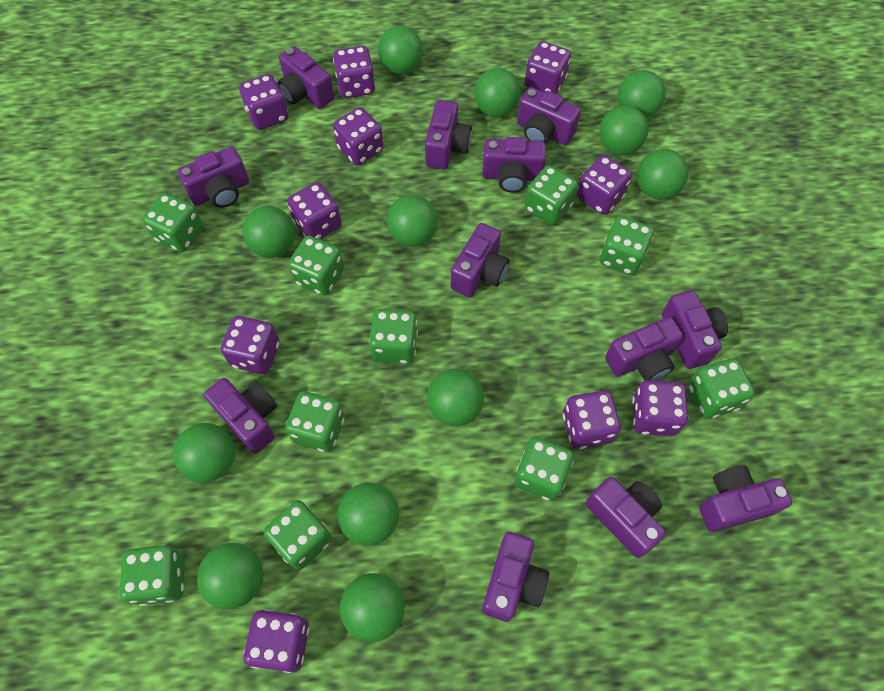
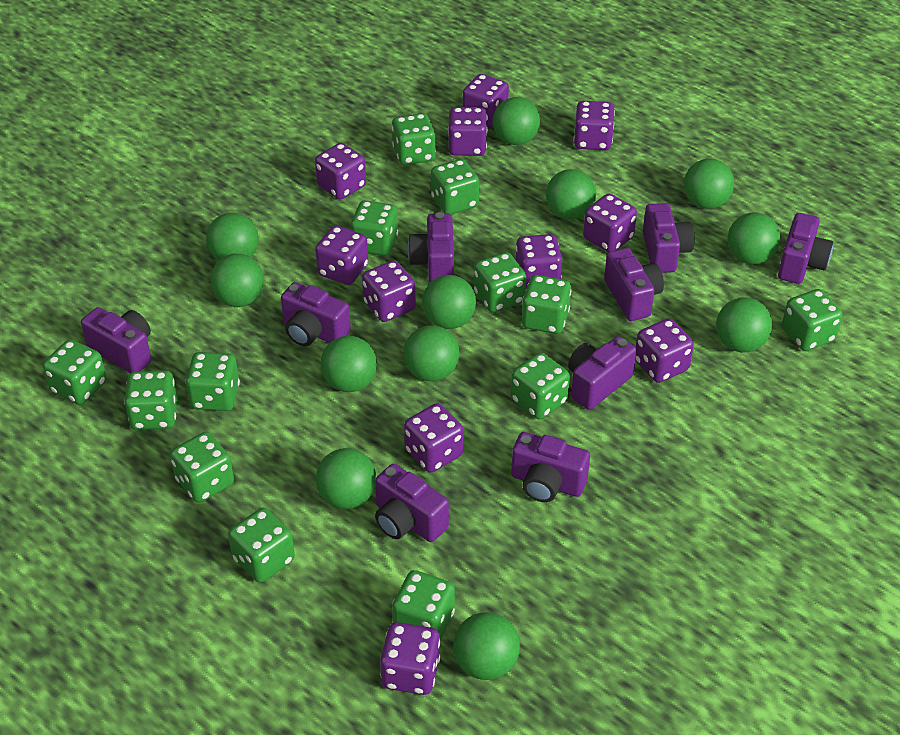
green dice: 10 -> 13
purple camera: 12 -> 9
purple dice: 10 -> 11

